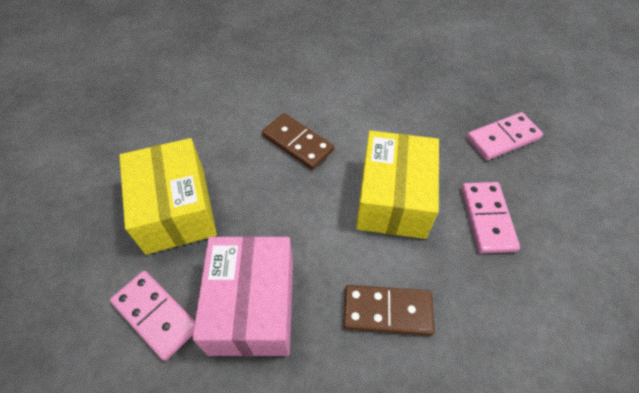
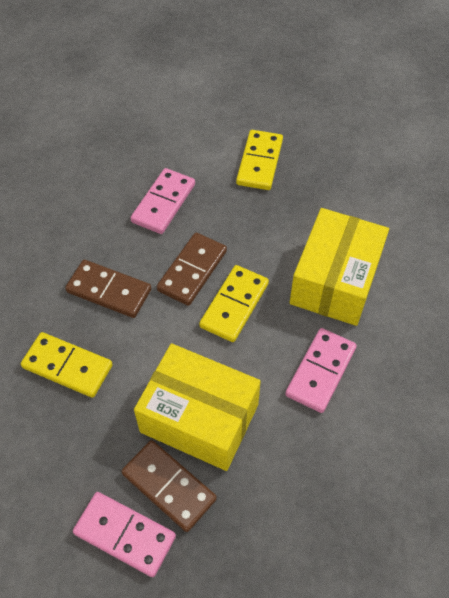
brown domino: 2 -> 3
pink box: 1 -> 0
yellow domino: 0 -> 3

